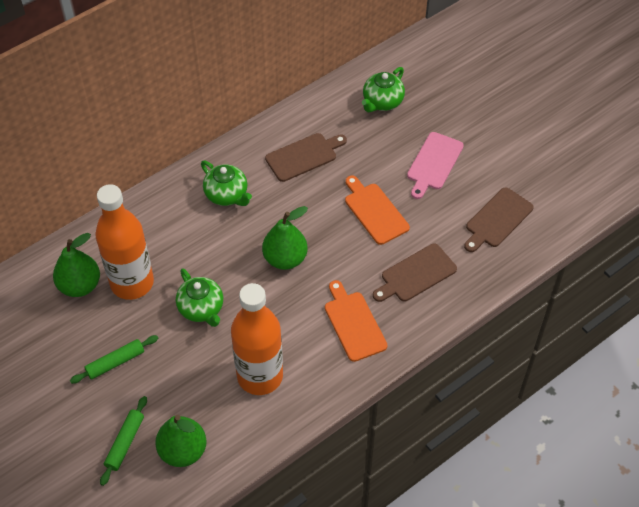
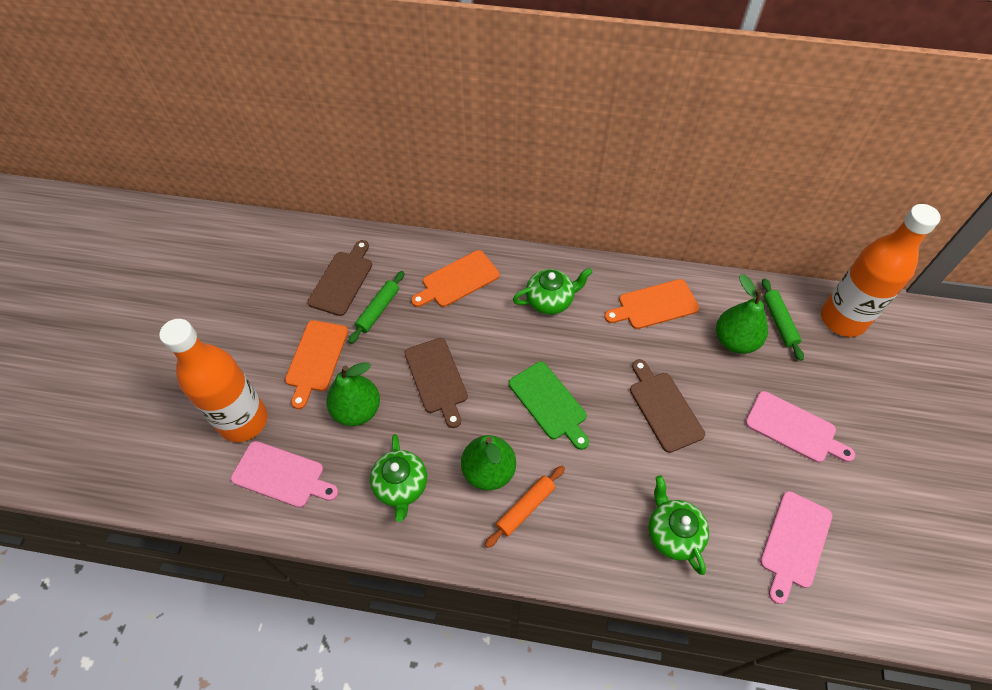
green cutting board: 0 -> 1
orange cutting board: 2 -> 3
orange rolling pin: 0 -> 1
pink cutting board: 1 -> 3

